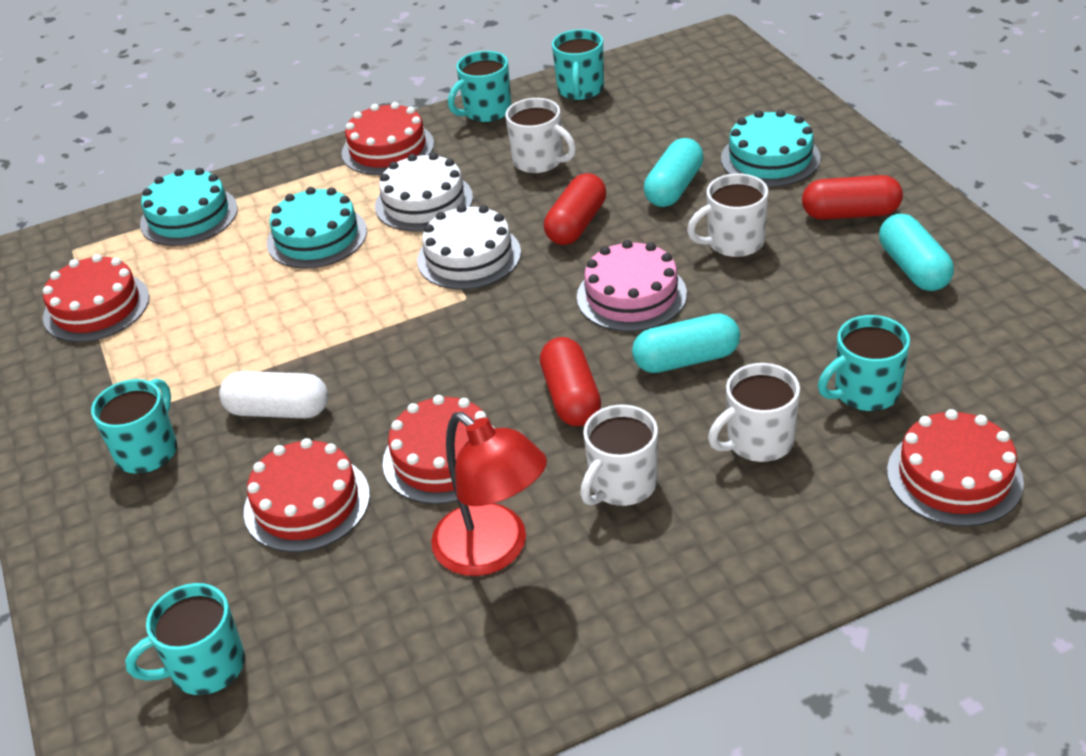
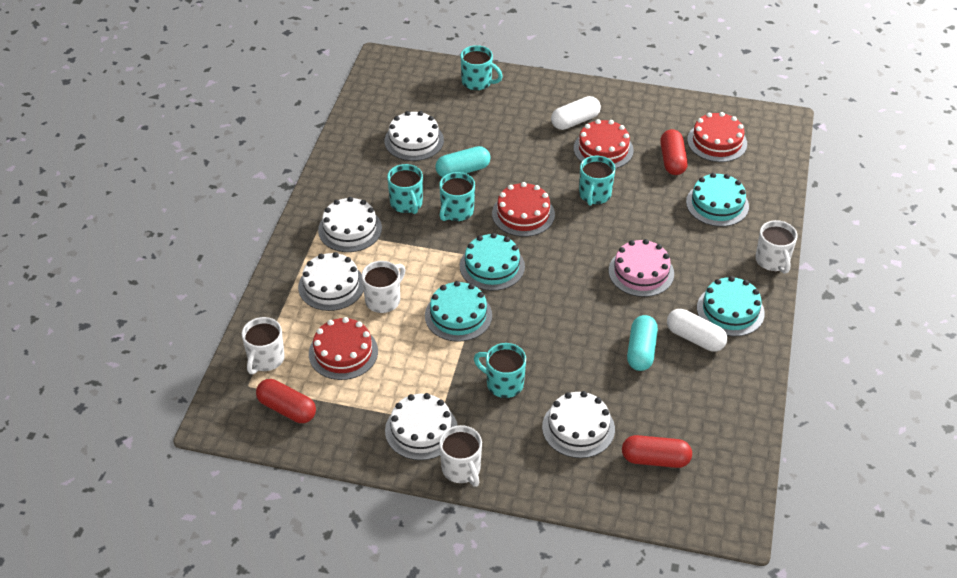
red cake: 5 -> 4
red lamp: 1 -> 0
turquoise cake: 3 -> 4
turquoise capsule: 3 -> 2
white cake: 2 -> 5
white capsule: 1 -> 2

